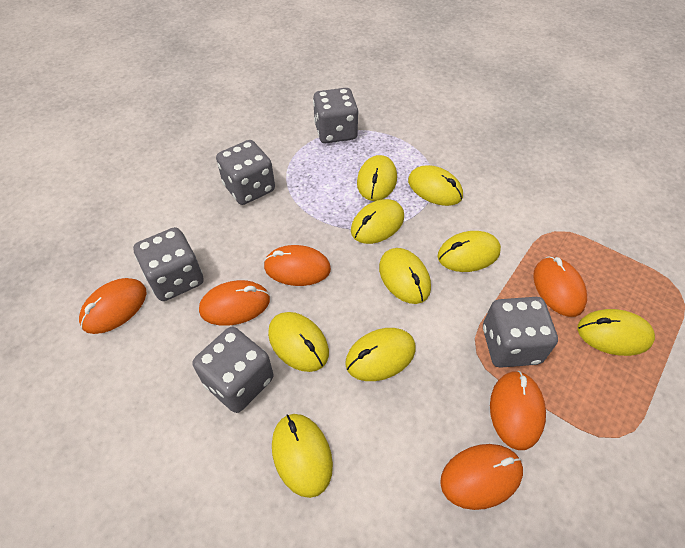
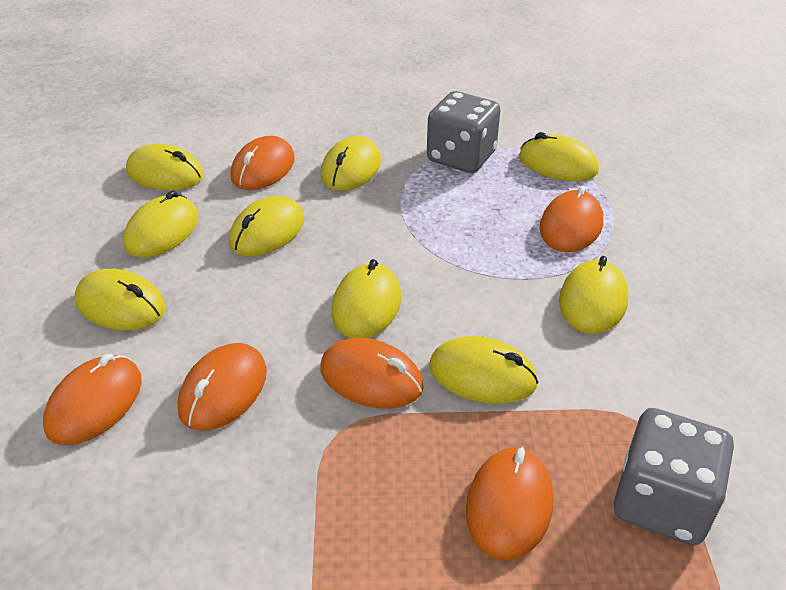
grey dice: 5 -> 2

